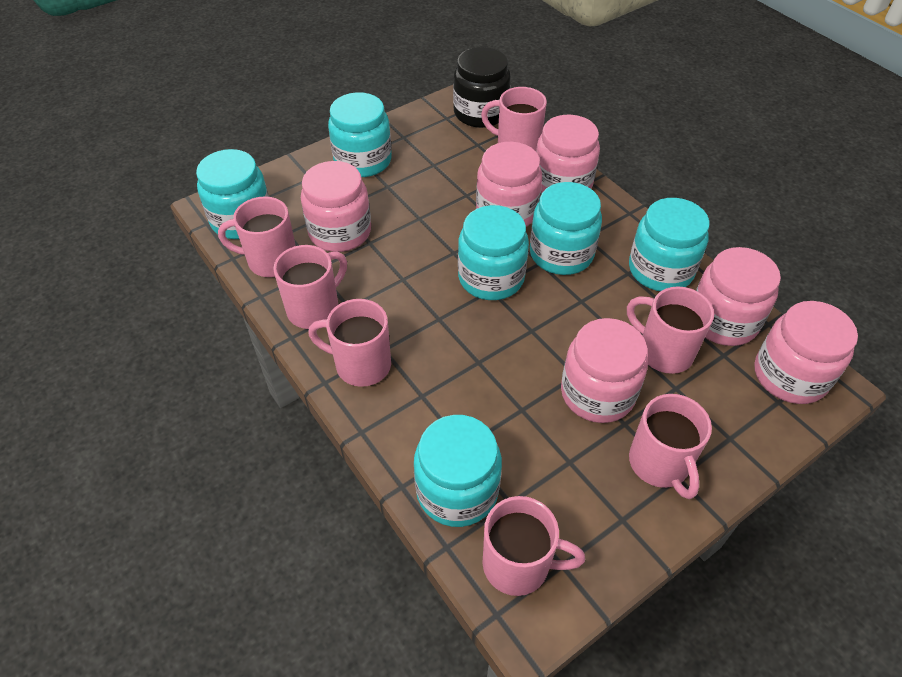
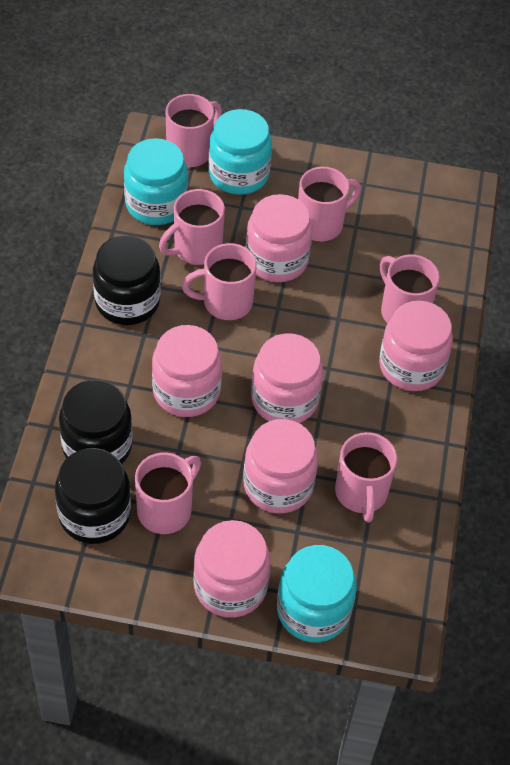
black jar: 1 -> 3
turquoise jar: 6 -> 3

